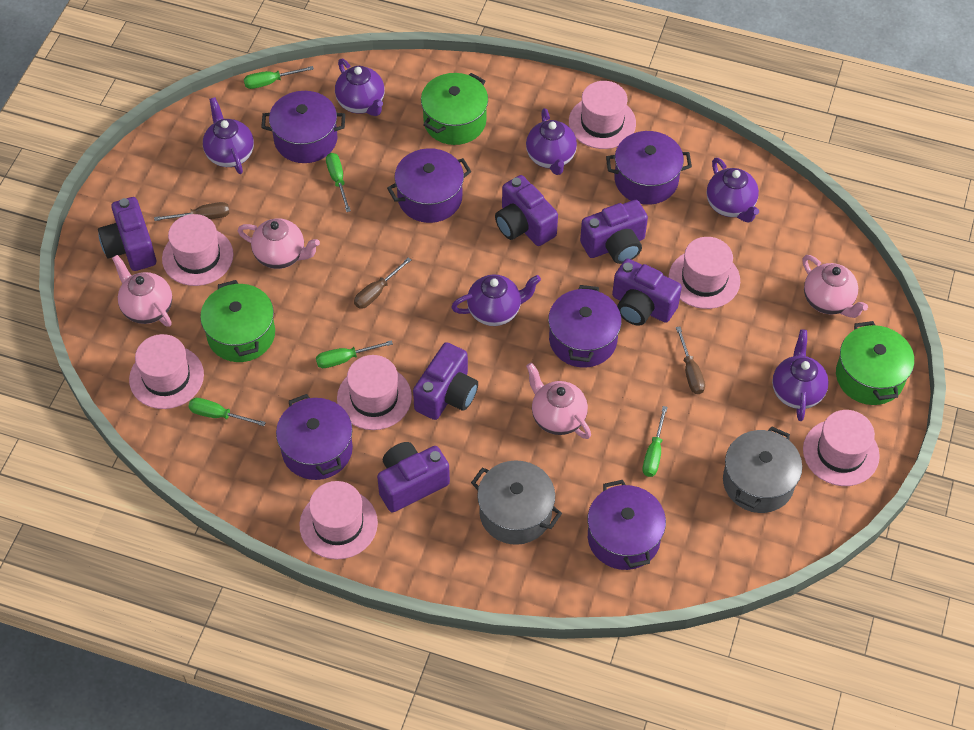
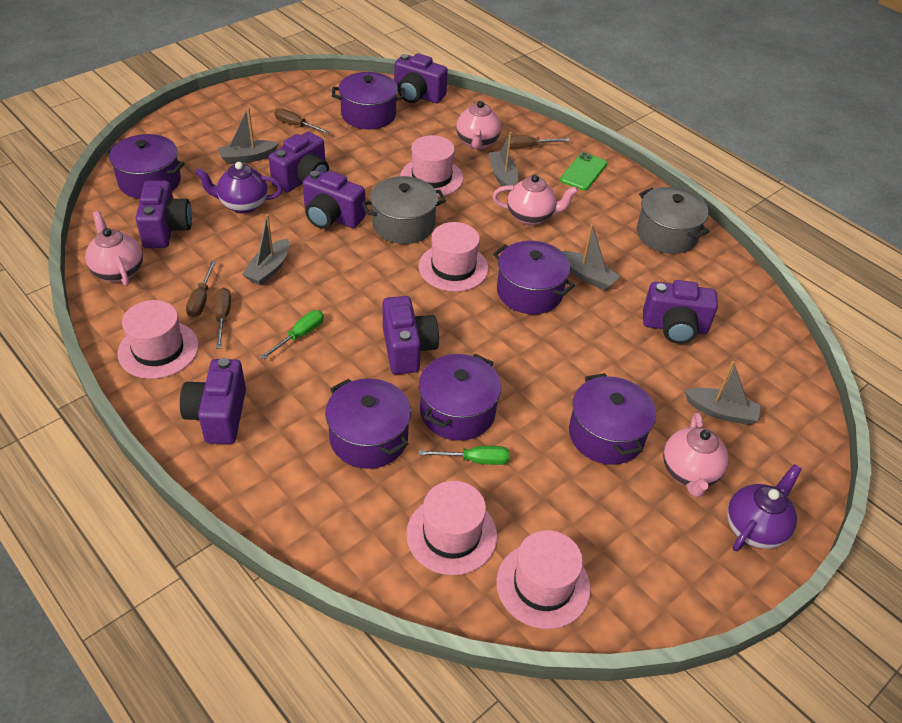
brown screwdriver: 3 -> 4
green phone: 0 -> 1
green pot: 3 -> 0
green screwdriver: 5 -> 2
grey boat: 0 -> 5
pink hat: 7 -> 5
purple camera: 6 -> 7
purple teapot: 6 -> 2

